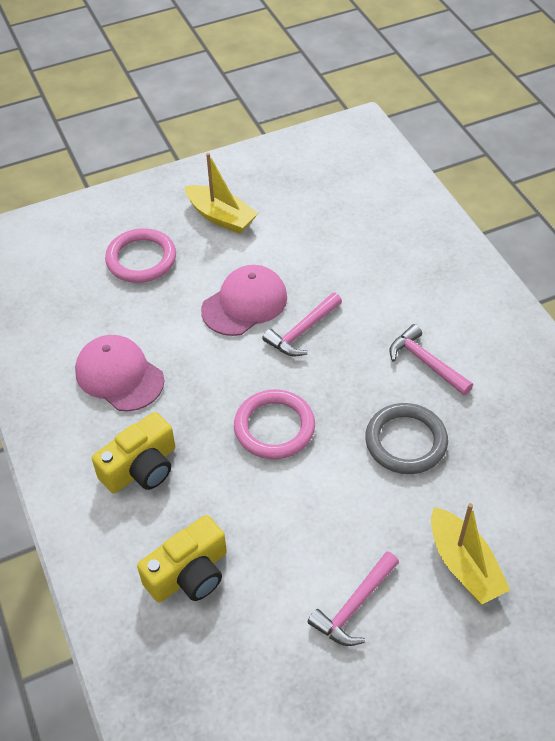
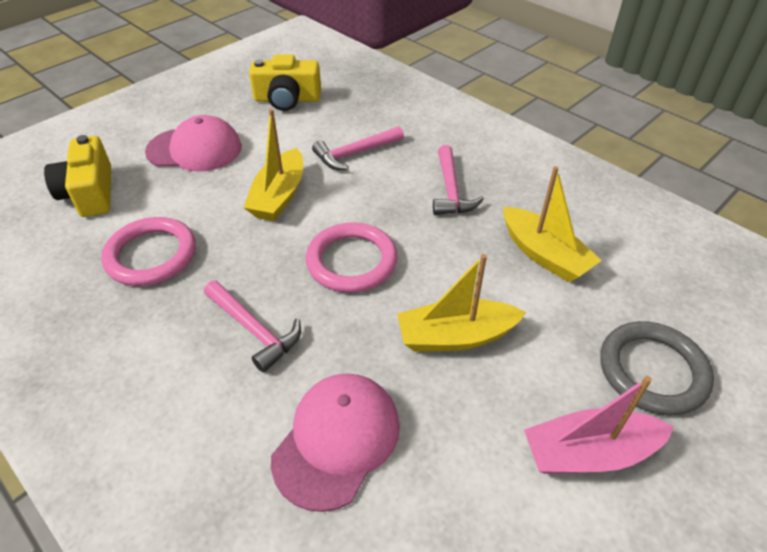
pink boat: 0 -> 1
yellow boat: 2 -> 3

